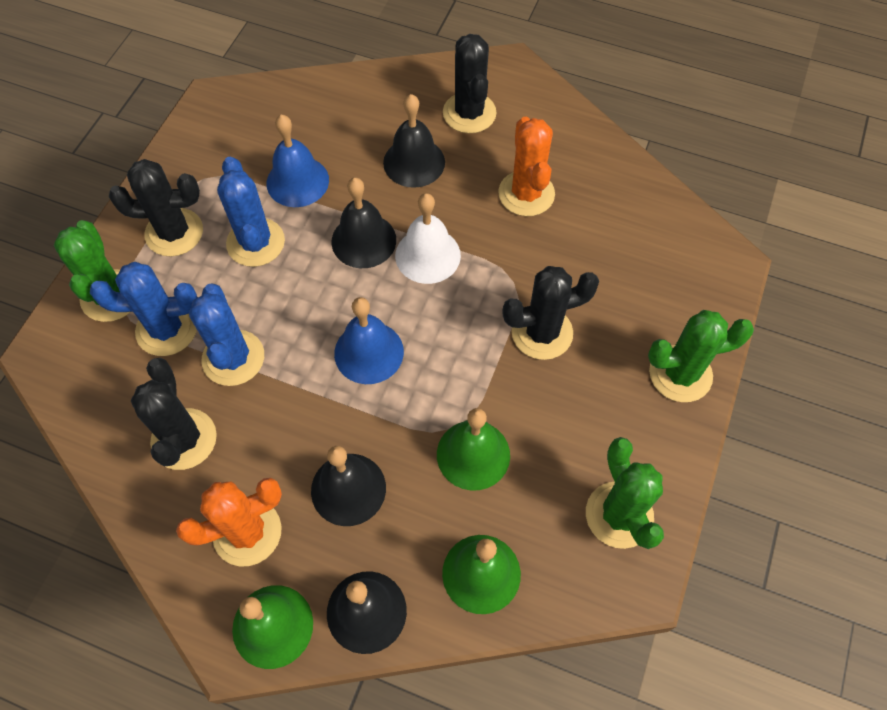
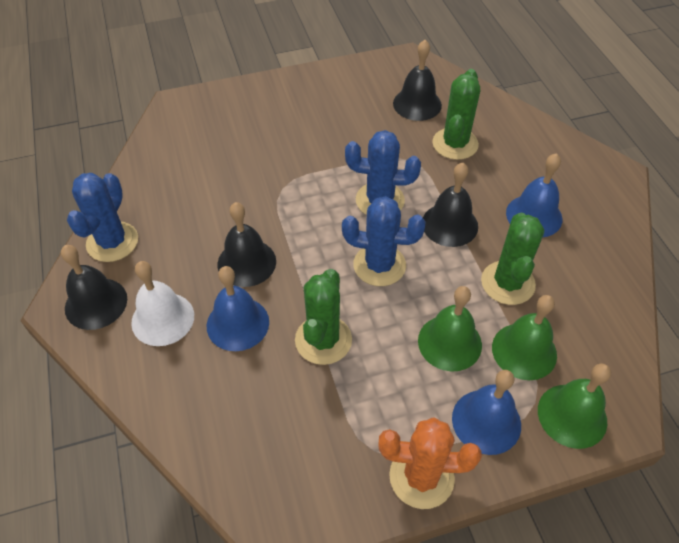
black cactus: 4 -> 0
blue bell: 2 -> 3
orange cactus: 2 -> 1

